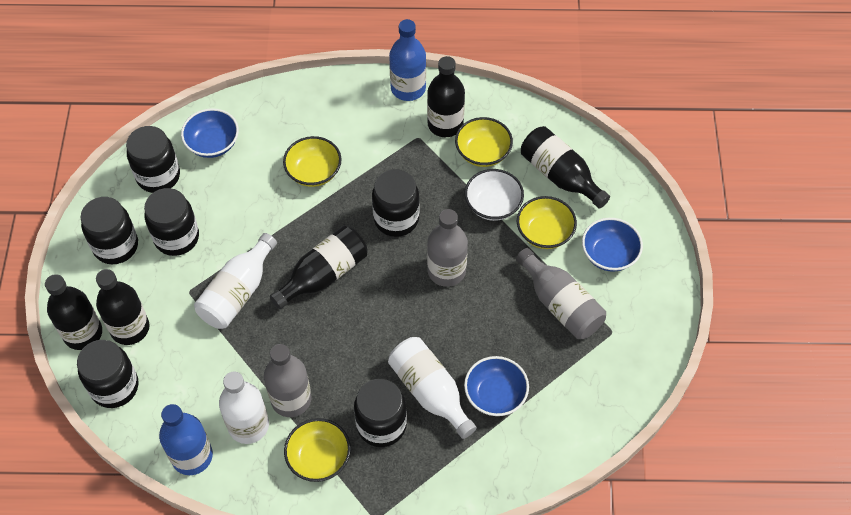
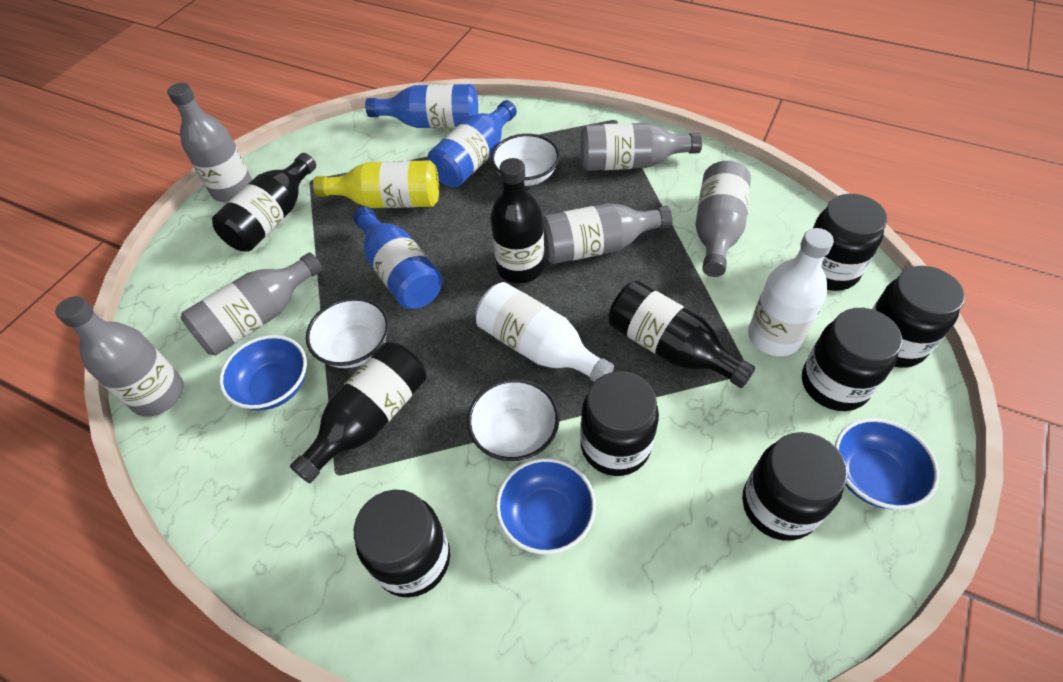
black bottle: 5 -> 4
blue bottle: 2 -> 3
grey bottle: 3 -> 6
white bottle: 3 -> 2
white bowl: 1 -> 3
yellow bottle: 0 -> 1
yellow bowl: 4 -> 0

